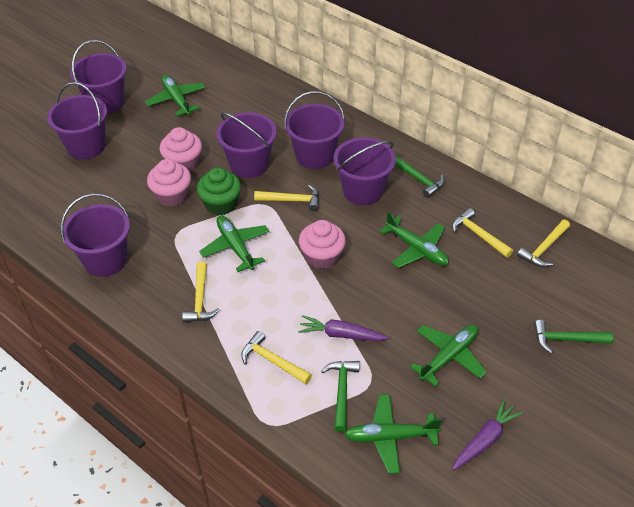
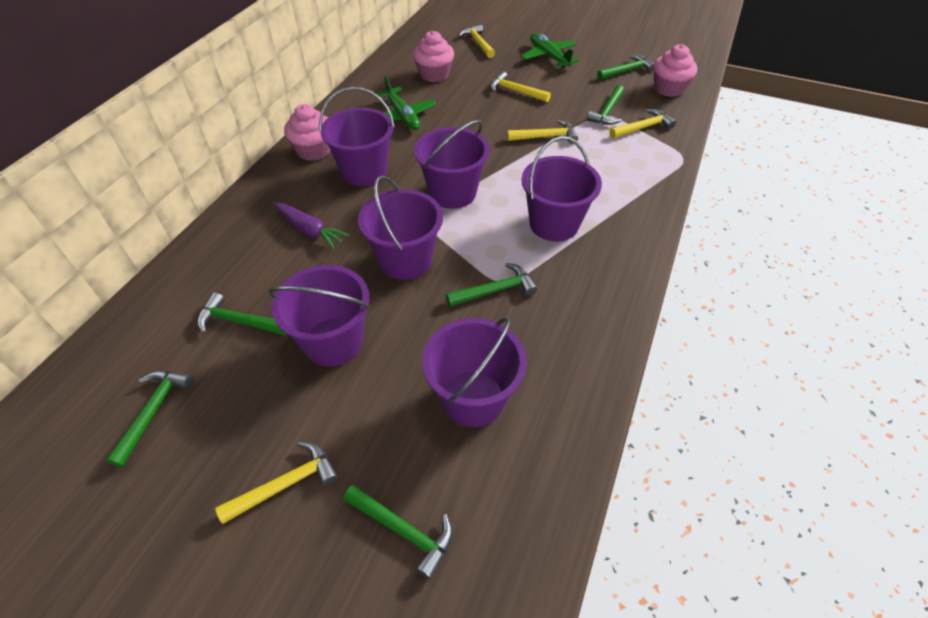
green cupcake: 1 -> 0
green hammer: 3 -> 6
green plane: 5 -> 2
purple carrot: 2 -> 1

